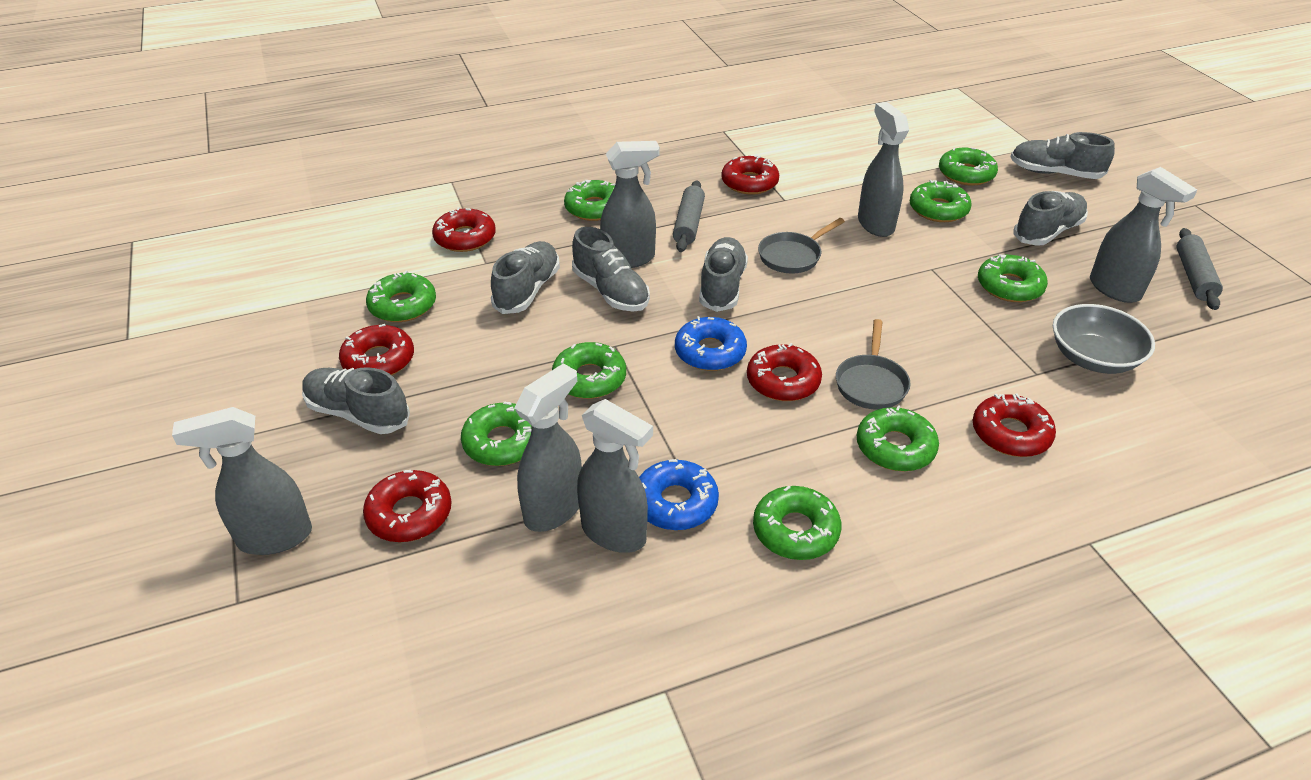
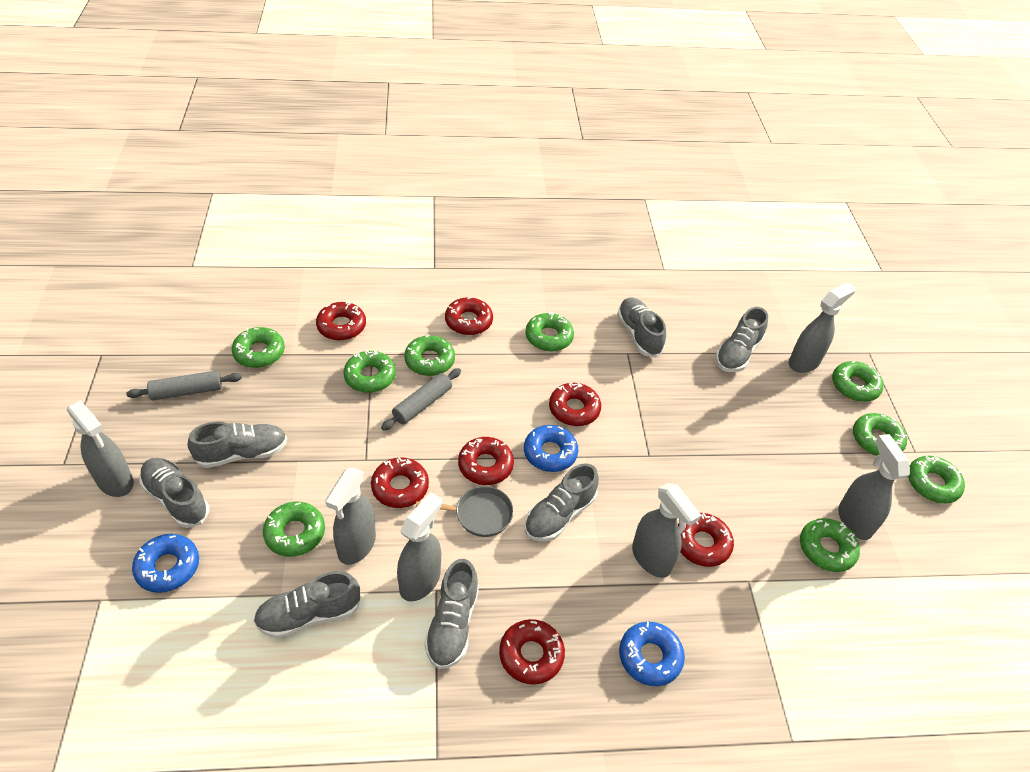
blue donut: 2 -> 3
grey bowl: 1 -> 0
grey pan: 2 -> 1
grey shoe: 6 -> 7
red donut: 6 -> 7

